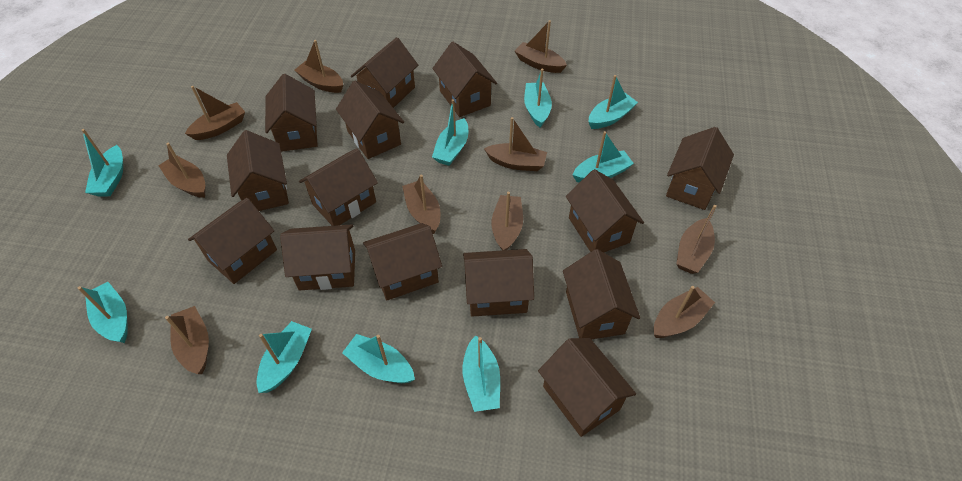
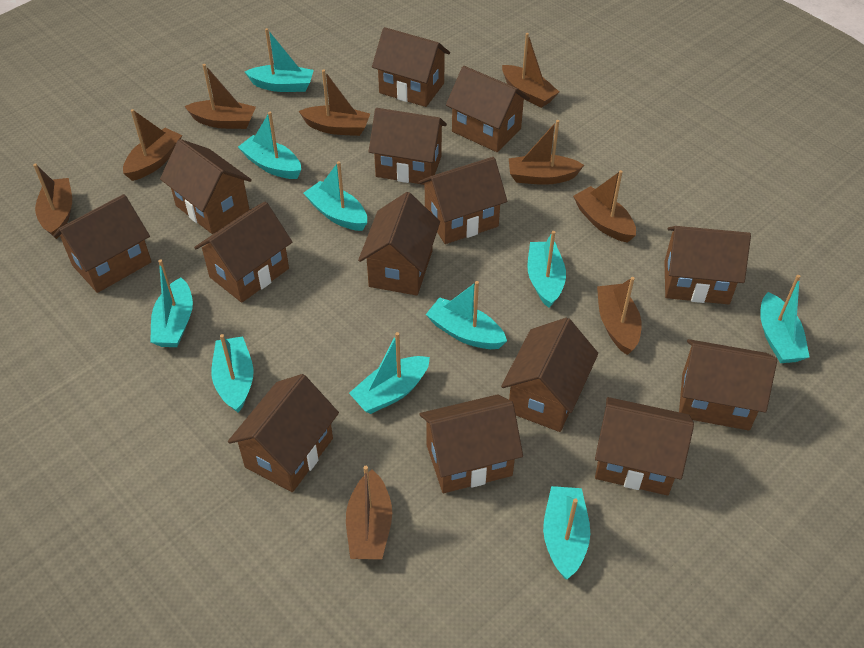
brown boat: 10 -> 9
turquoise boat: 9 -> 10

